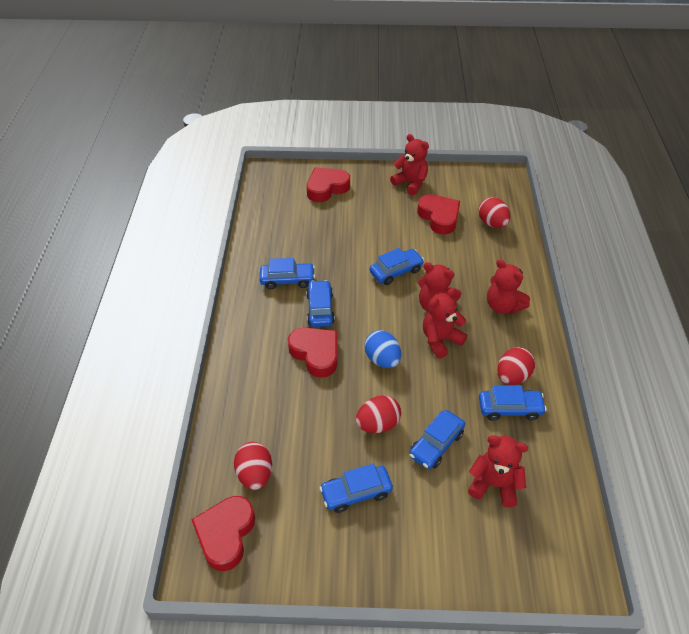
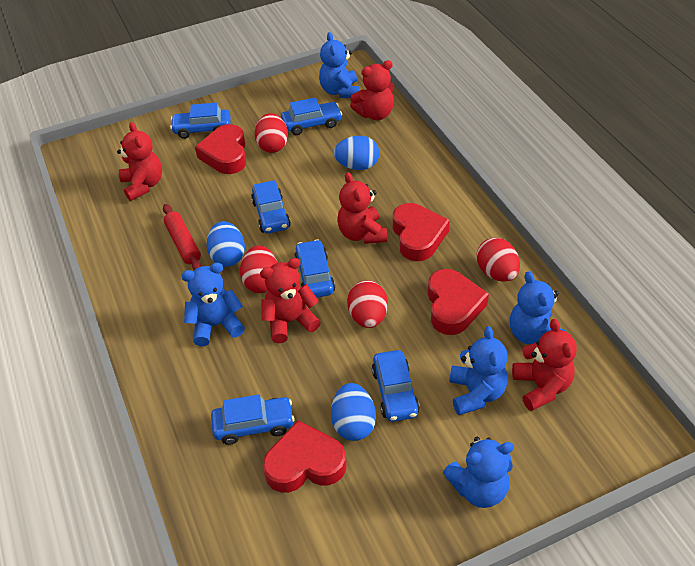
blue egg: 1 -> 3
blue teddy bear: 0 -> 5
red rolling pin: 0 -> 1

